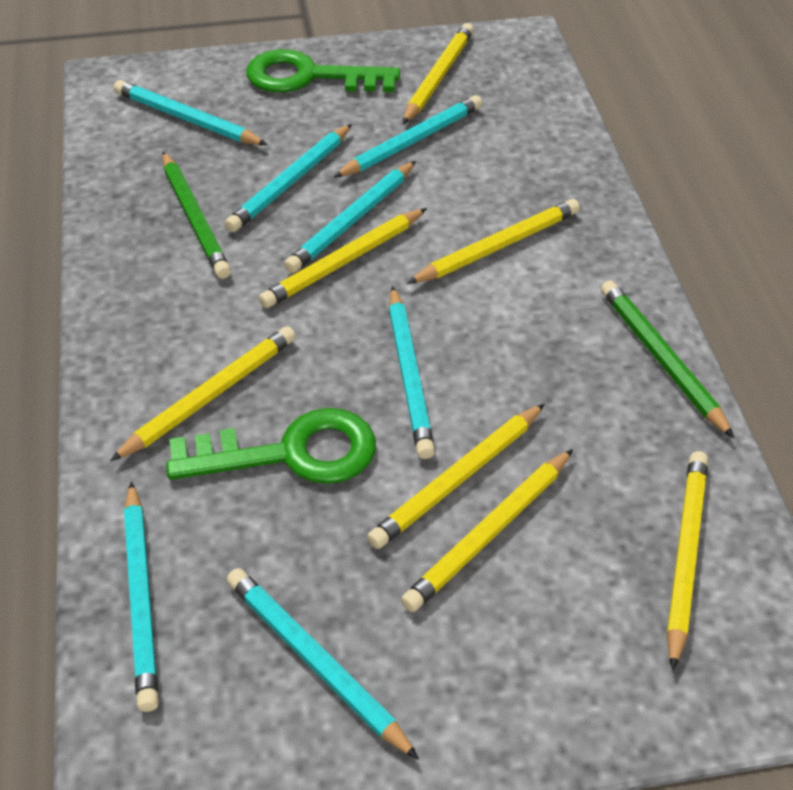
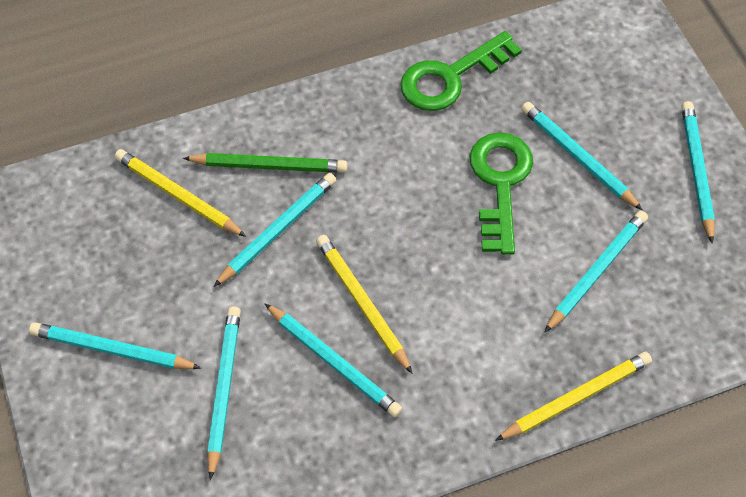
green pencil: 2 -> 1
yellow pencil: 7 -> 3

